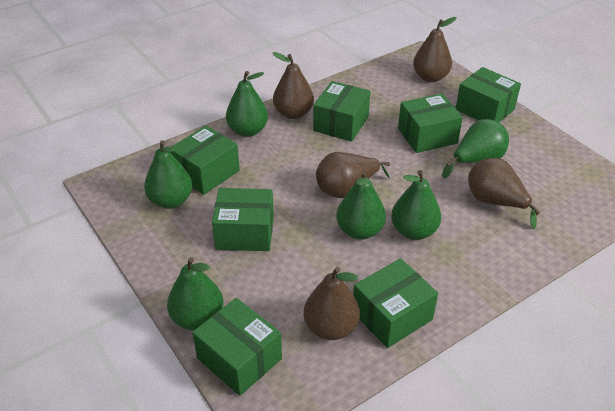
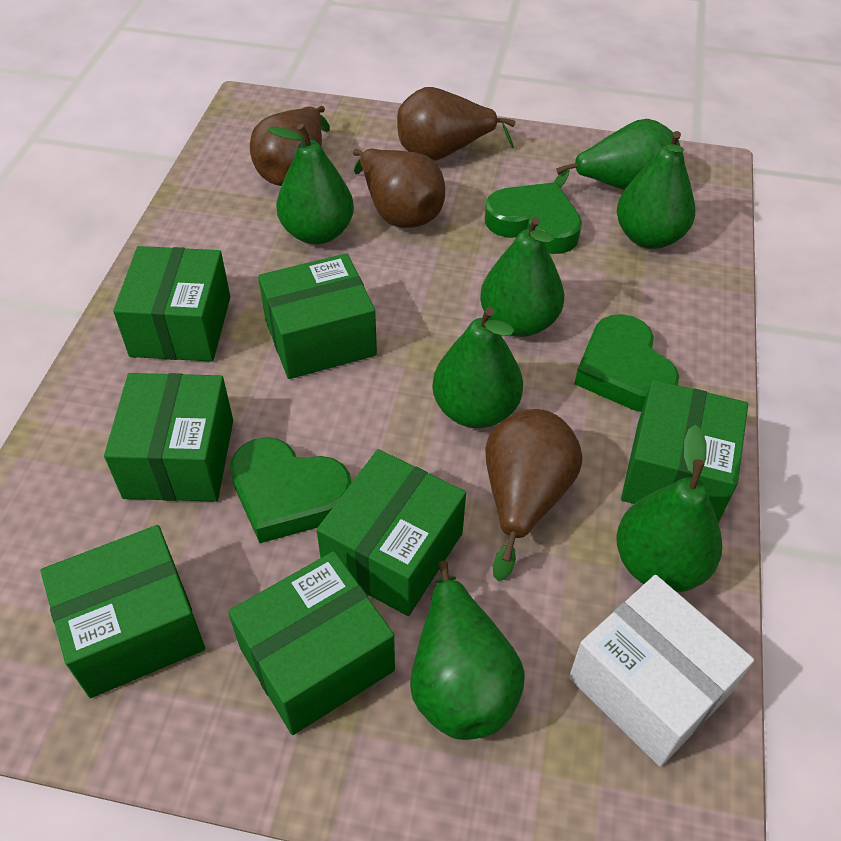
brown pear: 5 -> 4
green heart: 0 -> 3
green pear: 6 -> 7
white box: 0 -> 1

